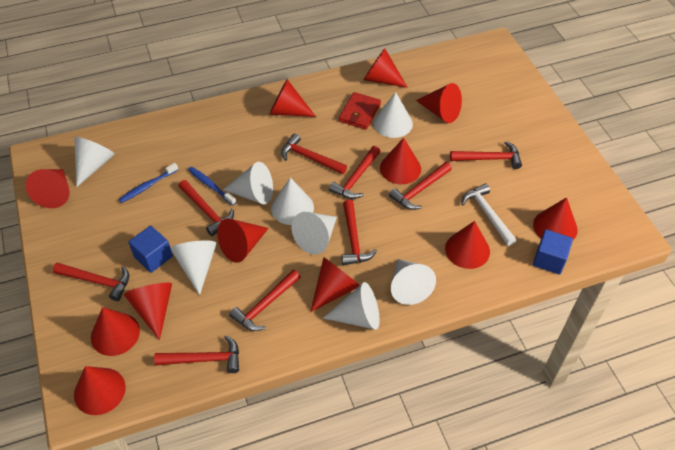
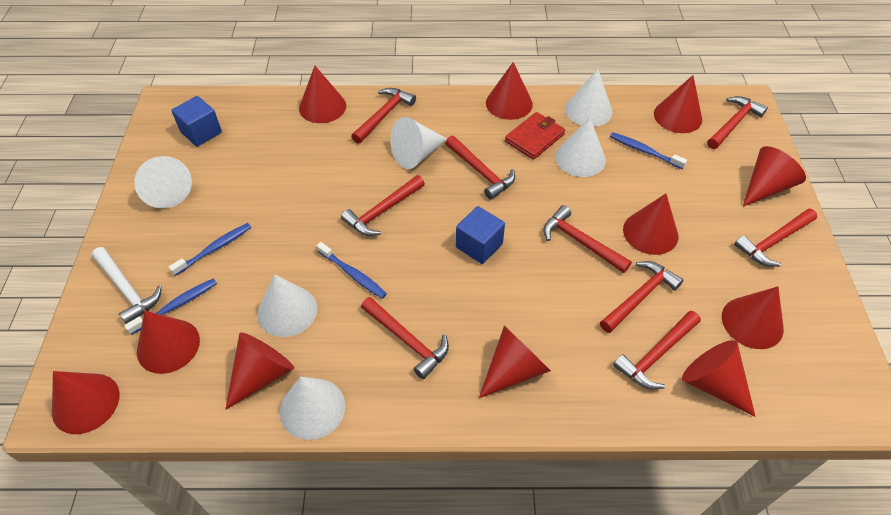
blue toothbrush: 2 -> 4
red cone: 12 -> 11
white cone: 8 -> 6

